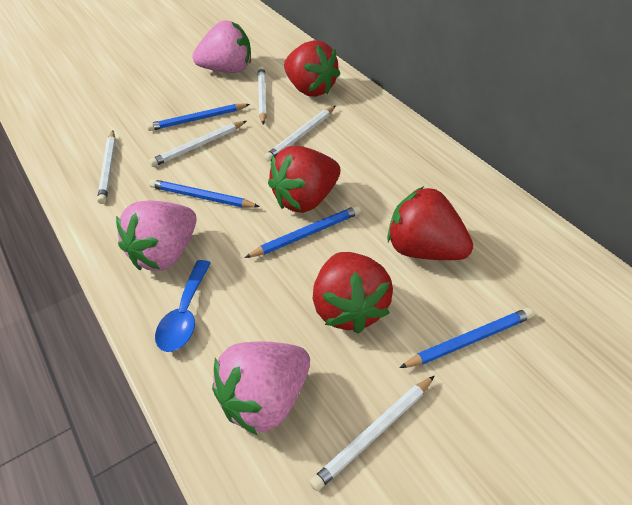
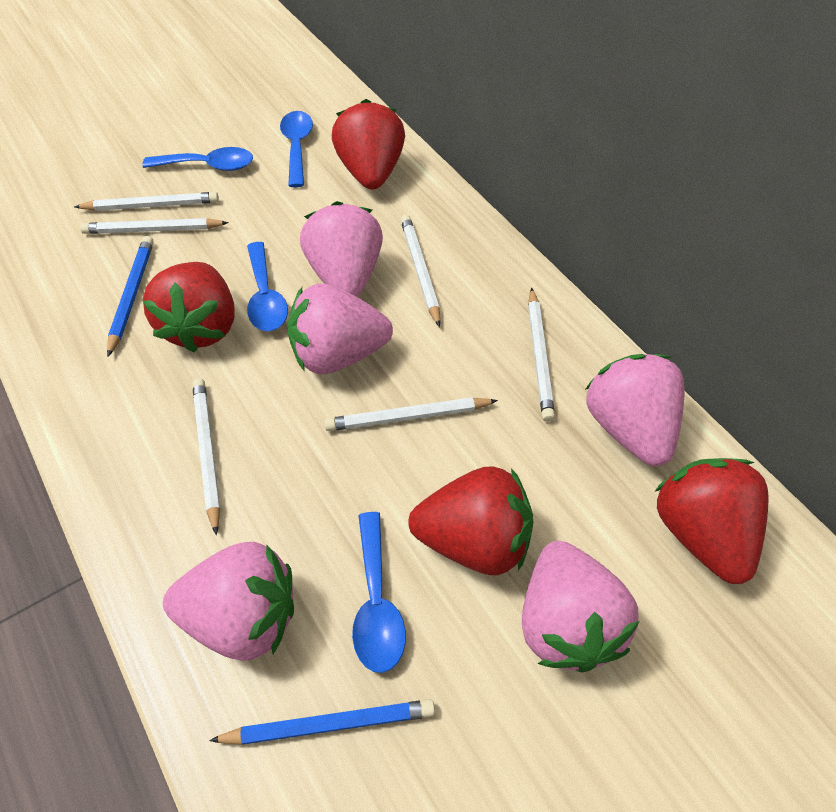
blue pencil: 4 -> 2
blue spoon: 1 -> 4
pink strawberry: 3 -> 5
white pencil: 5 -> 6

